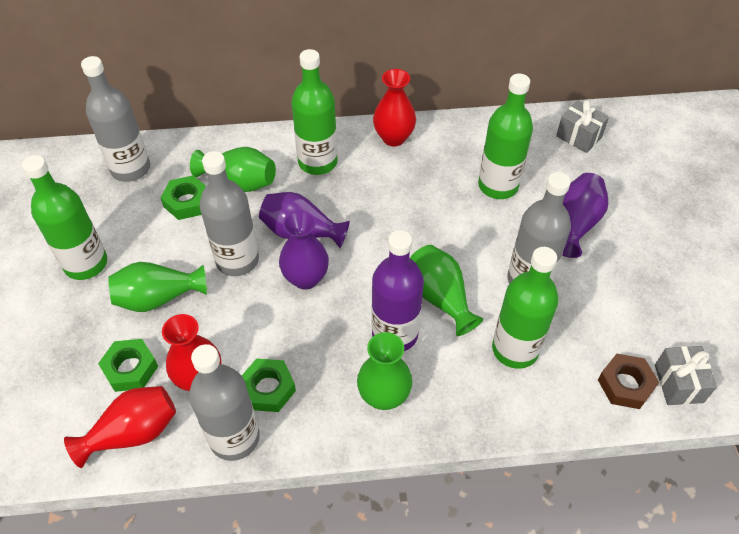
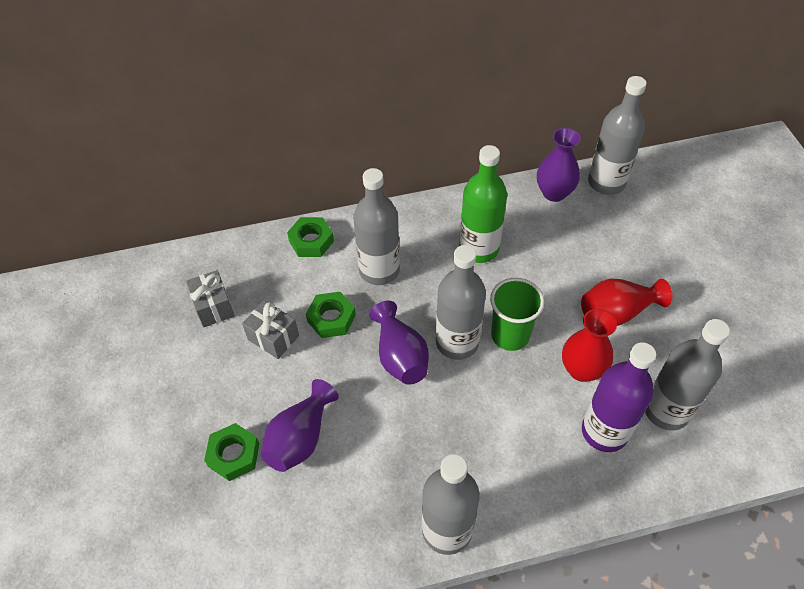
brown nut: 1 -> 0
green bottle: 4 -> 1
green cup: 0 -> 1
green vase: 4 -> 0
grey bottle: 4 -> 5
red vase: 3 -> 2

